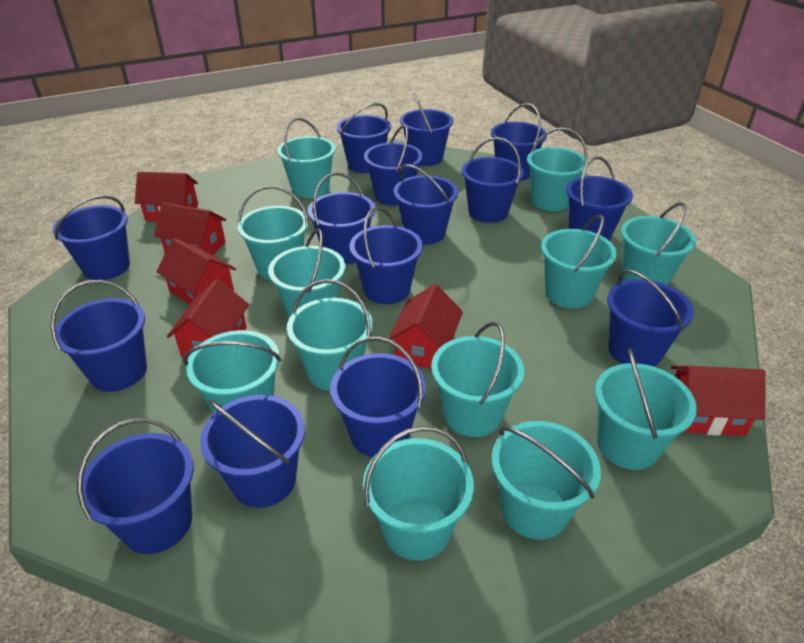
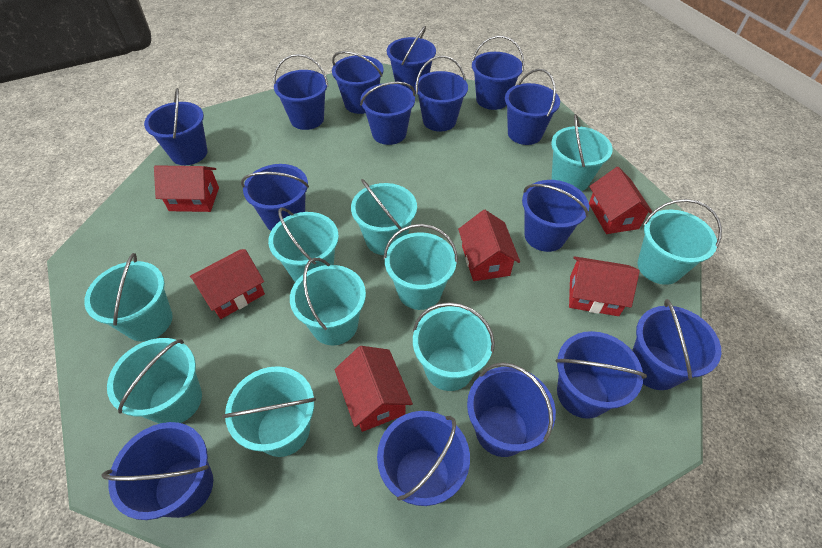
turquoise bucket: 12 -> 10

